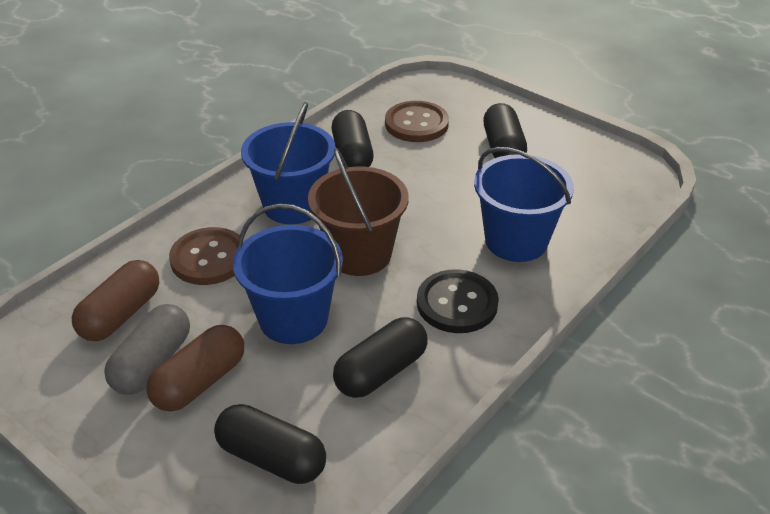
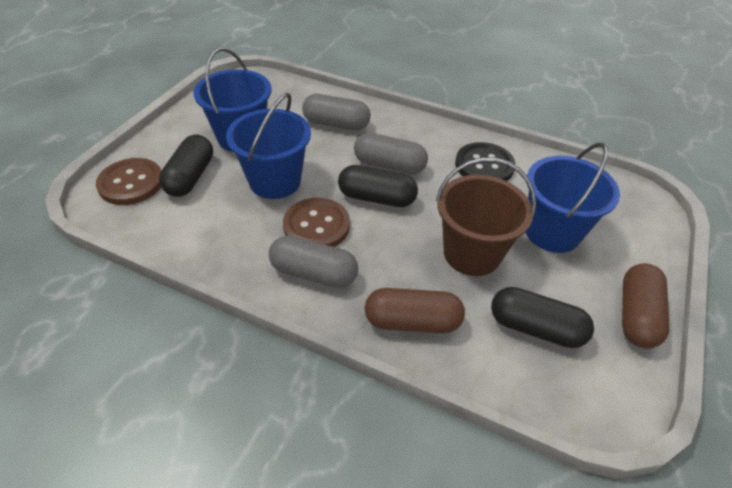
black capsule: 4 -> 3
grey capsule: 1 -> 3

